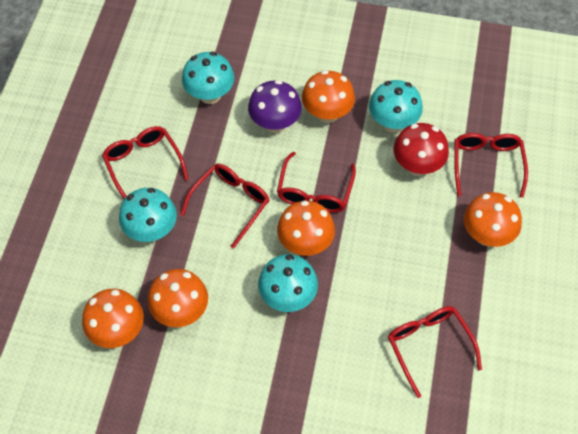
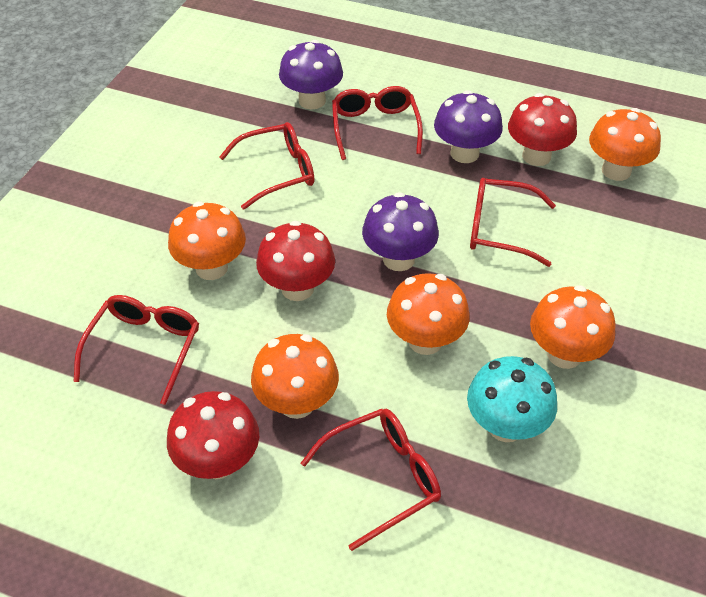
purple mushroom: 1 -> 3
red mushroom: 1 -> 3
turquoise mushroom: 4 -> 1

